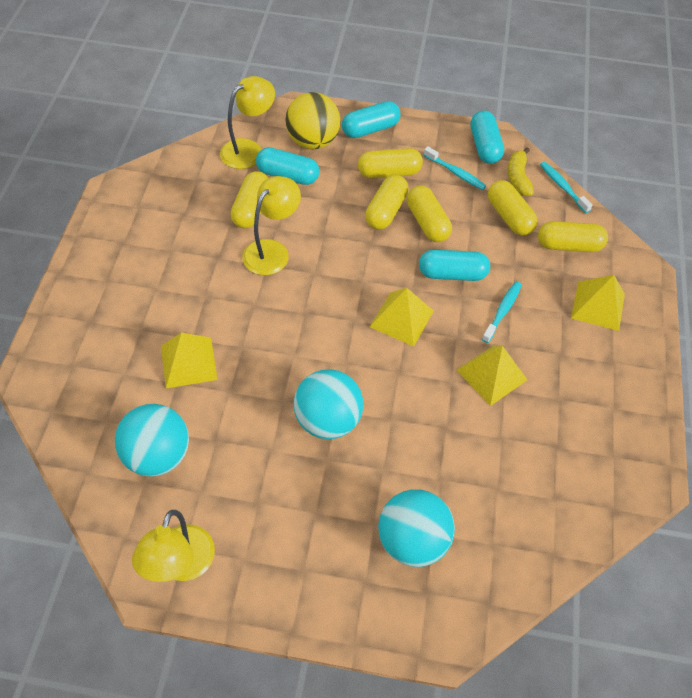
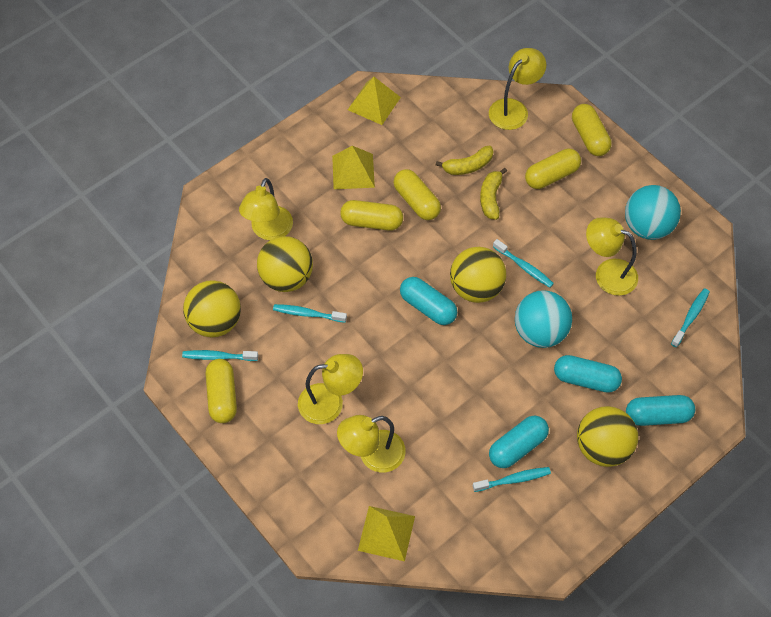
turquoise ball: 3 -> 2
turquoise toothbrush: 3 -> 5
yellow ball: 1 -> 4
yellow banana: 1 -> 2
yellow capsule: 6 -> 5
yellow lamp: 3 -> 5
yellow pyramid: 4 -> 3

